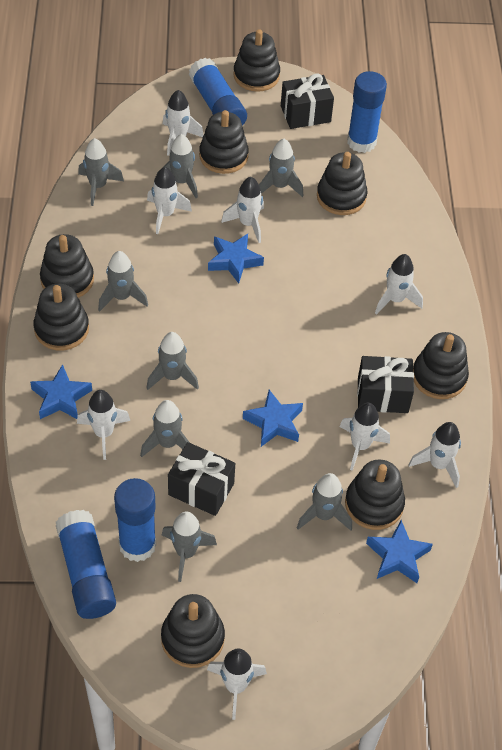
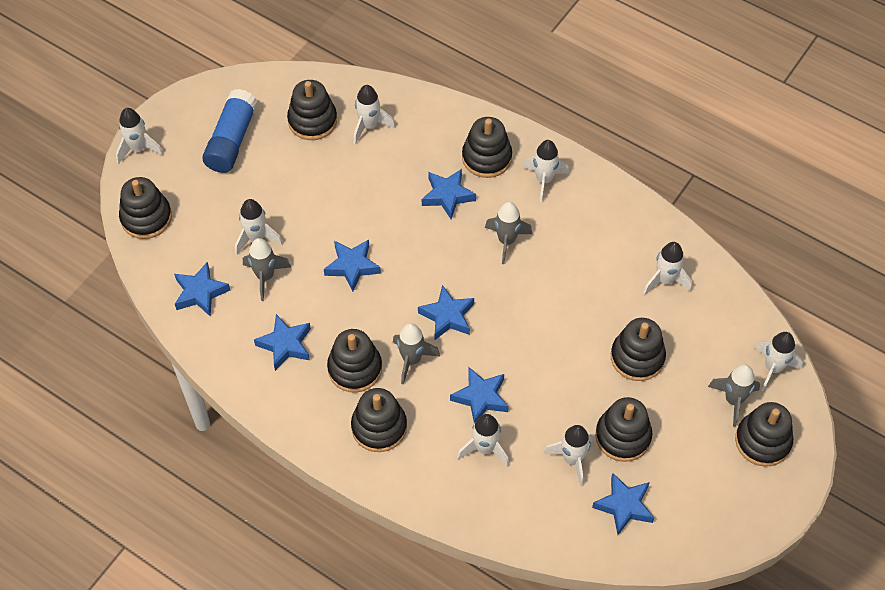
black gift: 3 -> 0
blue glue stick: 4 -> 1
blue star: 4 -> 7
grey rocket: 8 -> 4

